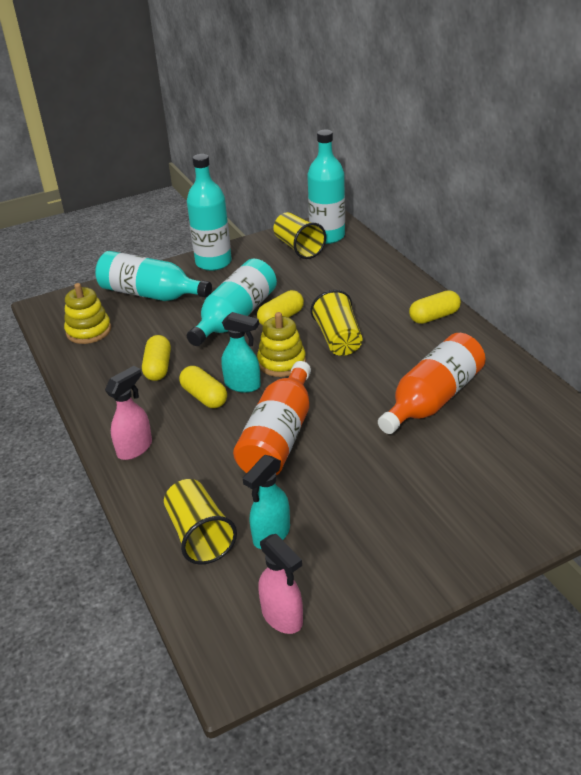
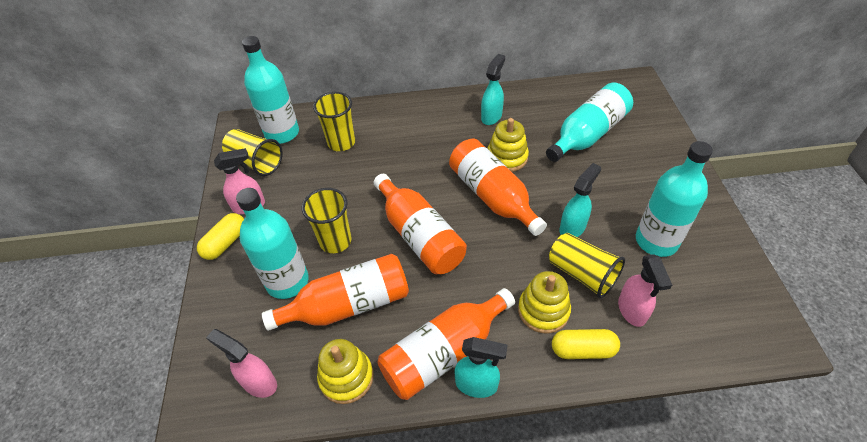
orange bottle: 2 -> 4
pink spray bottle: 2 -> 3
turquoise spray bottle: 2 -> 3
yellow capsule: 4 -> 2
yellow cup: 3 -> 4
yellow stacking toy: 2 -> 3

